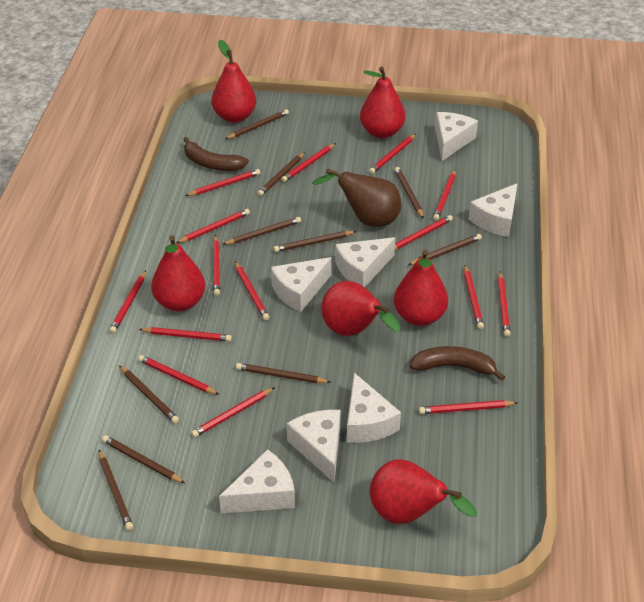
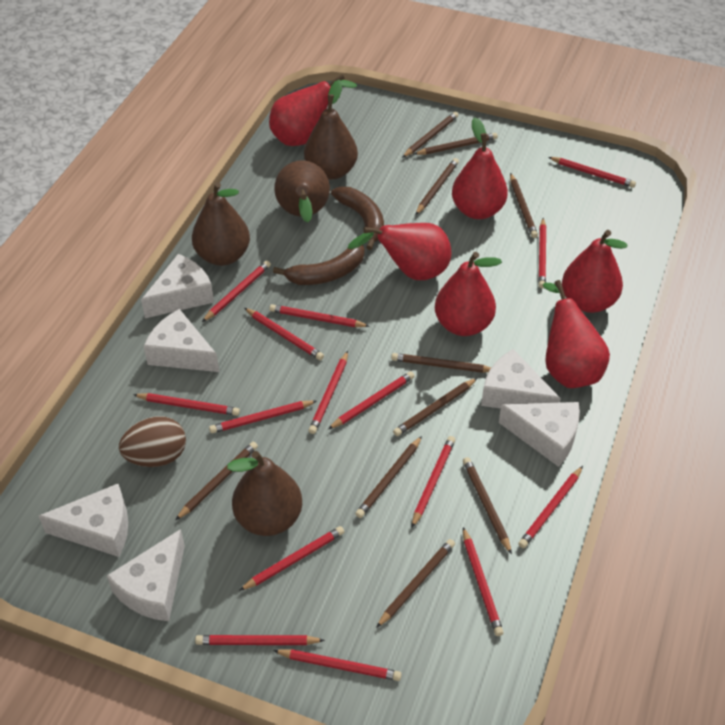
brown egg: 0 -> 1
brown pear: 1 -> 4
white cheese: 7 -> 6

